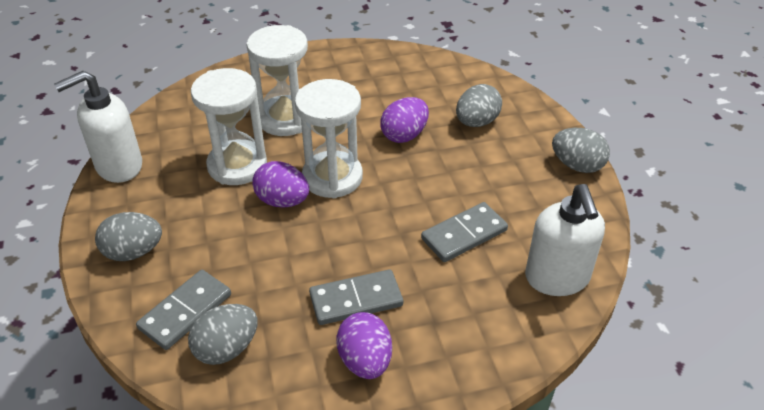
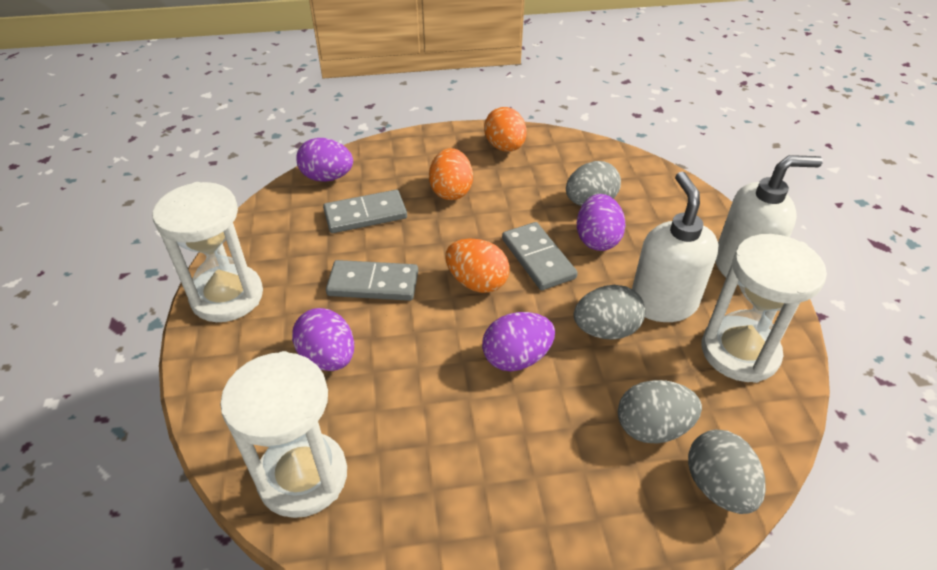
orange egg: 0 -> 3
purple egg: 3 -> 4

